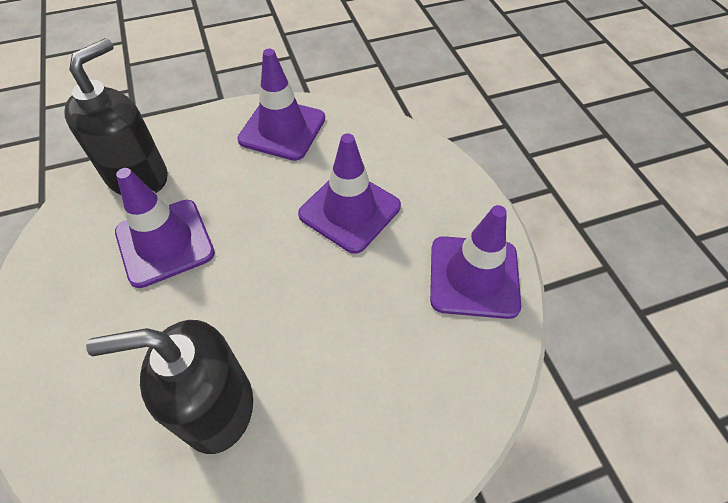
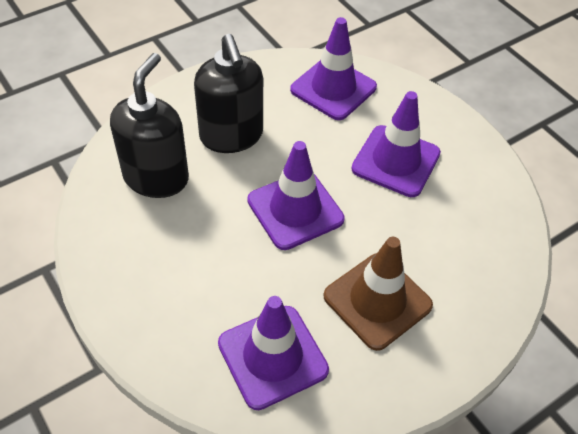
brown traffic cone: 0 -> 1

